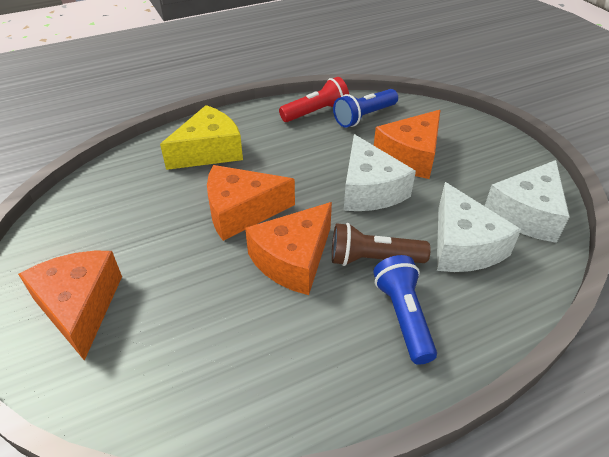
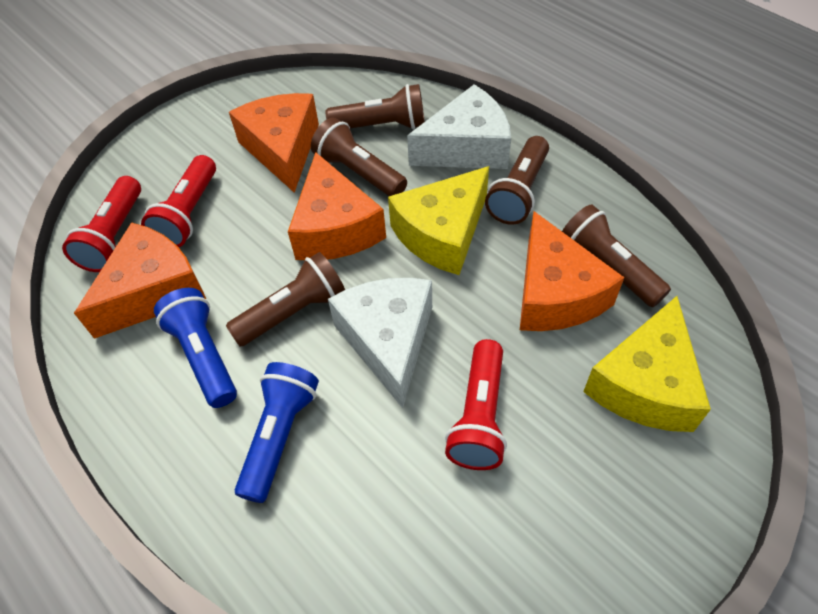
brown flashlight: 1 -> 5
red flashlight: 1 -> 3
white cheese: 3 -> 2
yellow cheese: 1 -> 2

